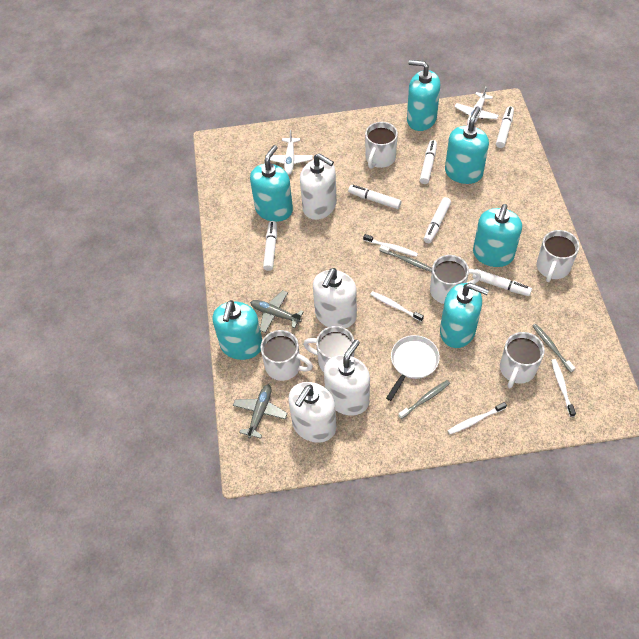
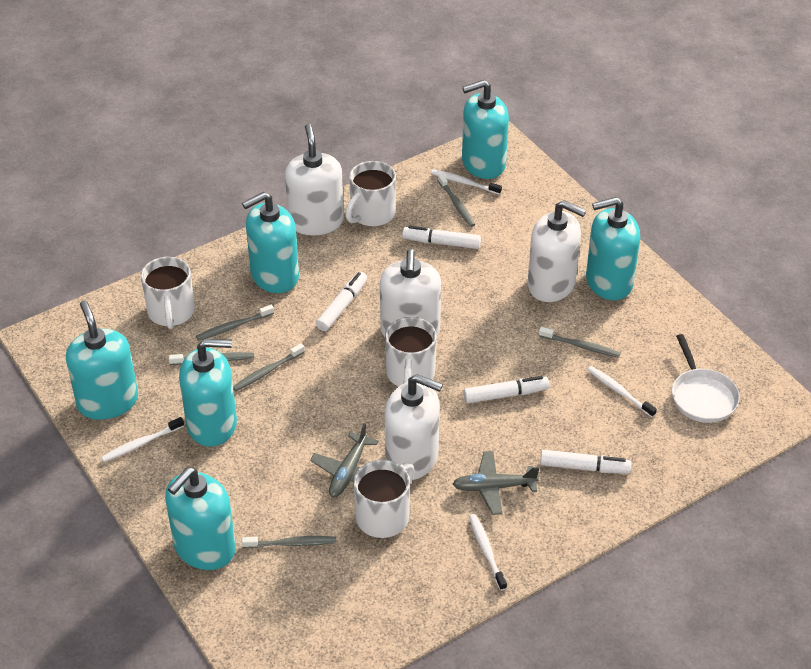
grey toothbrush: 3 -> 6
white marker: 6 -> 4
white mug: 6 -> 4
white plane: 2 -> 0

